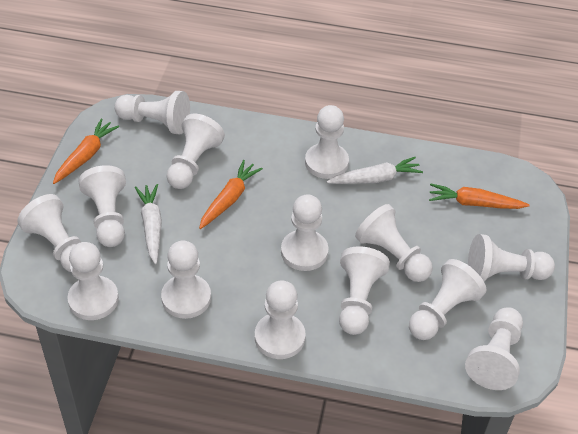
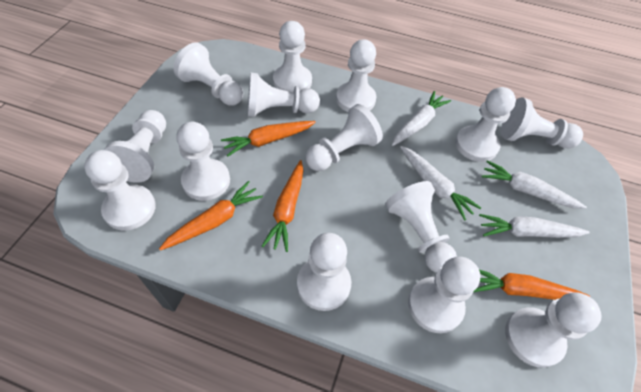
orange carrot: 3 -> 4
white carrot: 2 -> 4

